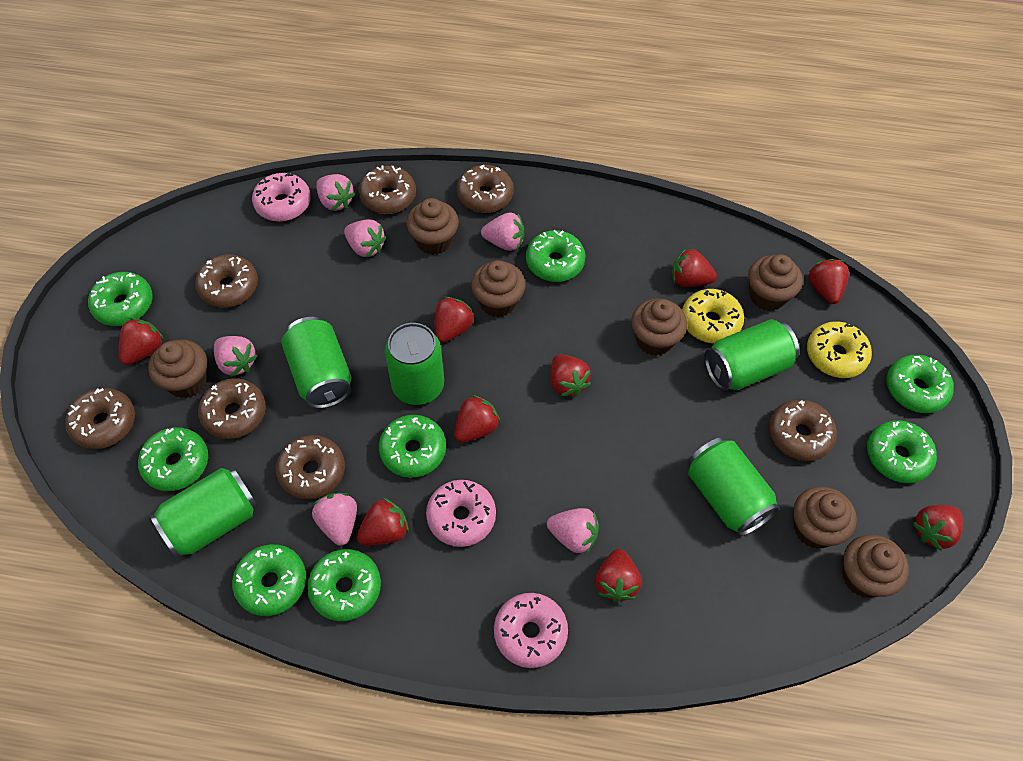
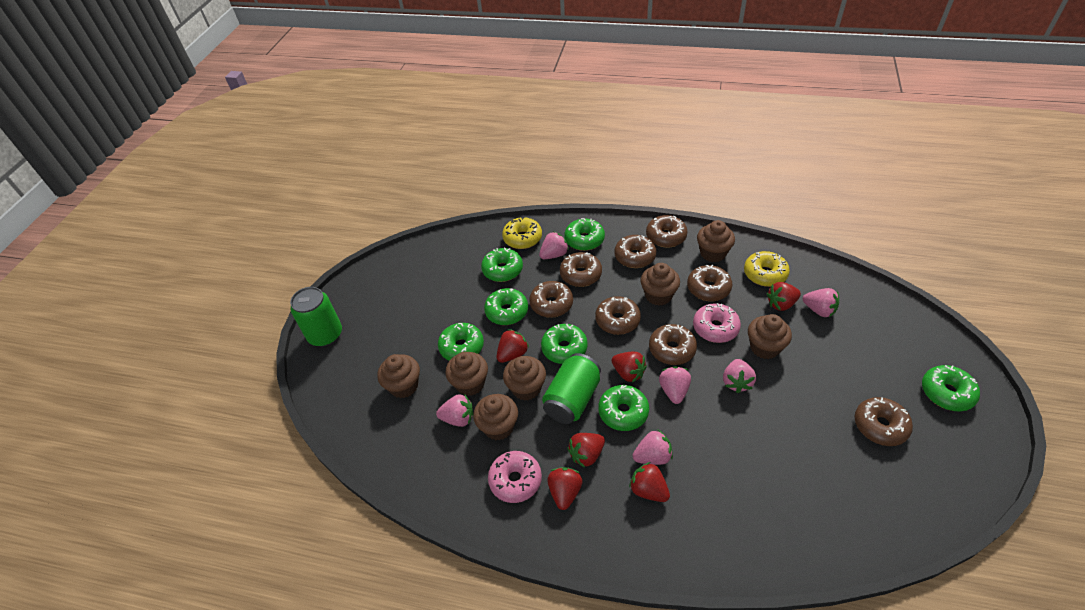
brown donut: 7 -> 8
green can: 5 -> 2
green donut: 8 -> 7
pink donut: 3 -> 2
red strawberry: 9 -> 6

